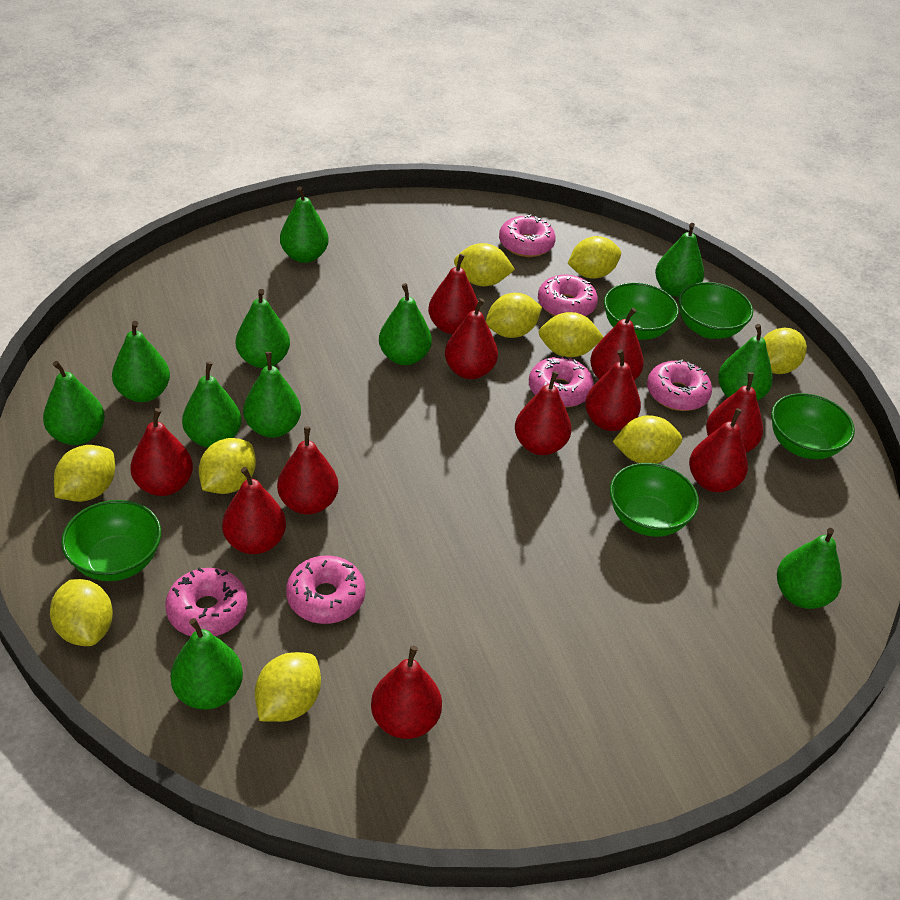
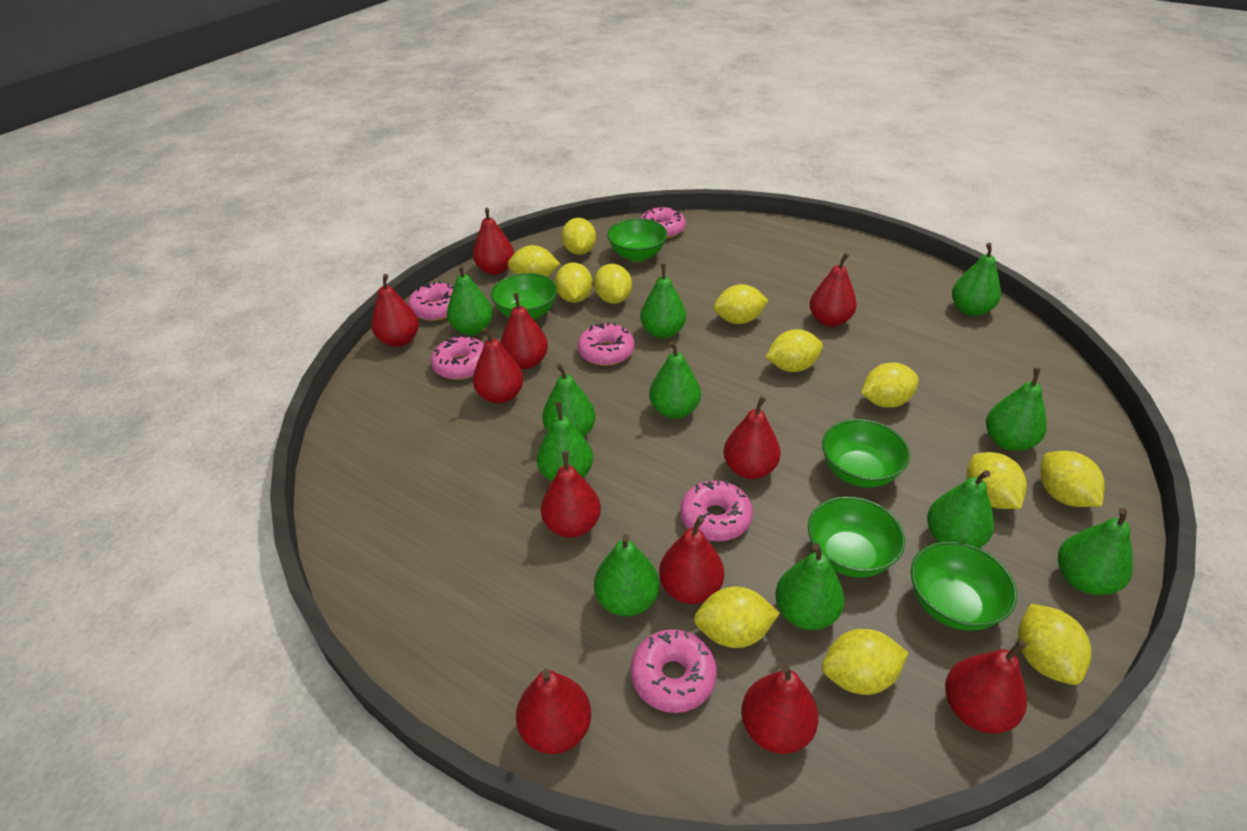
yellow lemon: 10 -> 12

